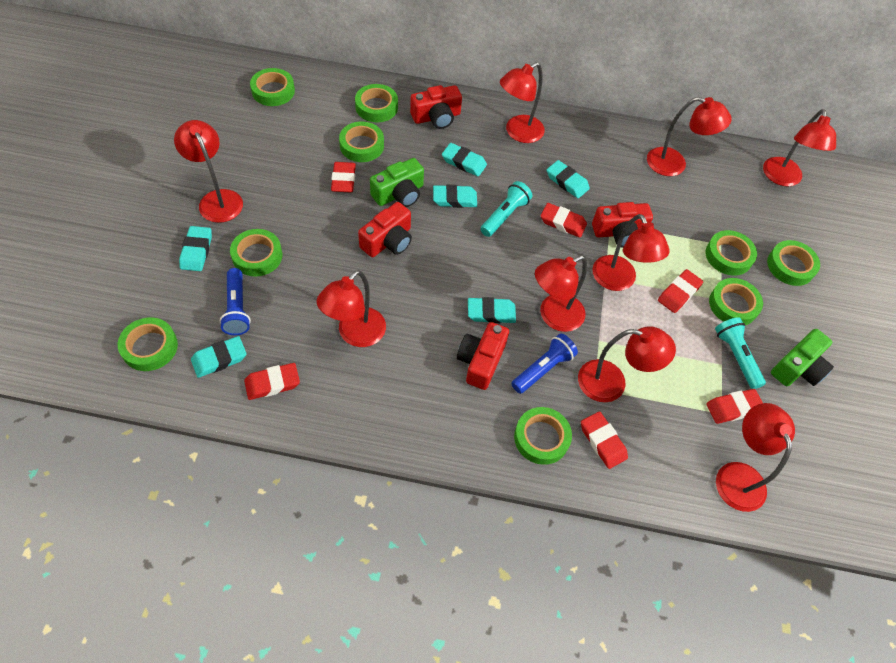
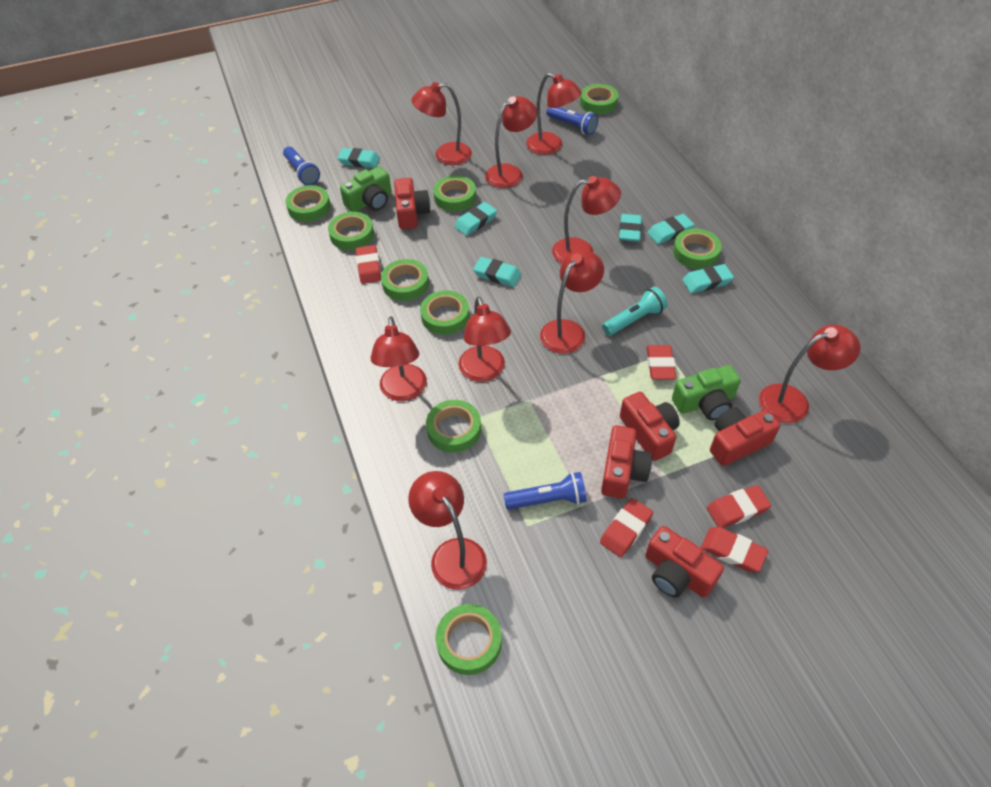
blue flashlight: 2 -> 3
red camera: 4 -> 5
red eraser: 6 -> 5
turquoise flashlight: 2 -> 1

